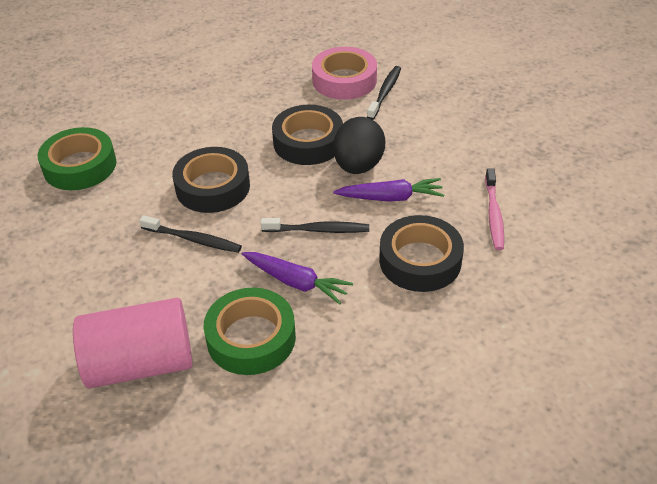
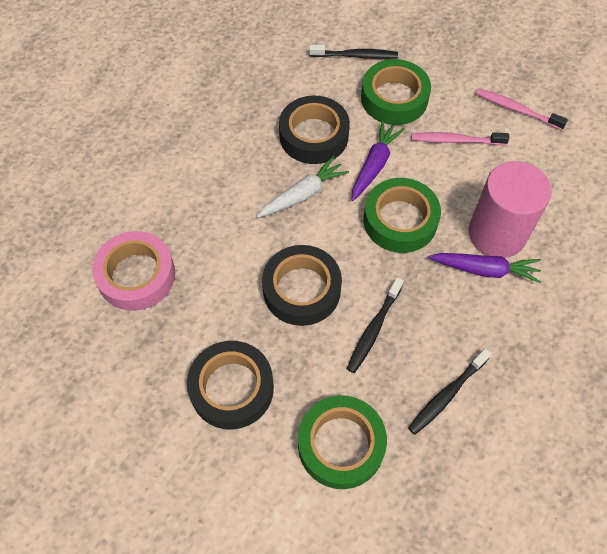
black egg: 1 -> 0
green tape: 2 -> 3
pink toothbrush: 1 -> 2
white carrot: 0 -> 1

